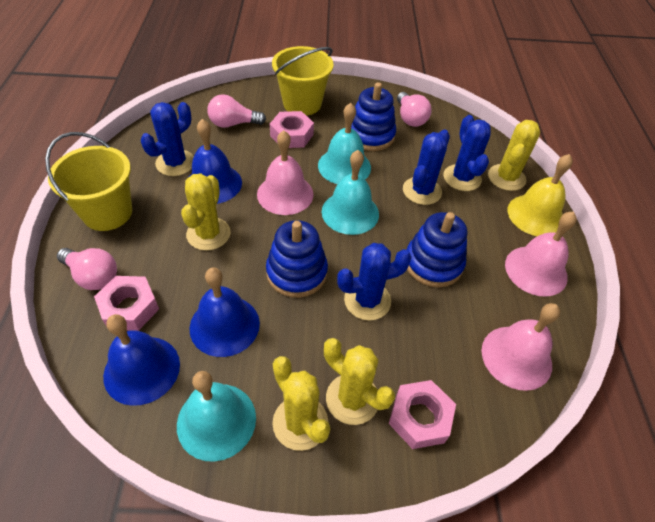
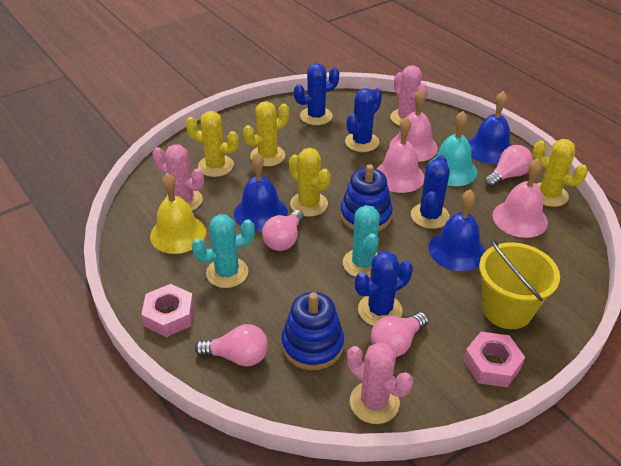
blue stacking toy: 3 -> 2
pink cactus: 0 -> 3
pink light bulb: 3 -> 4
pink nut: 3 -> 2
turquoise bell: 3 -> 1
turquoise cactus: 0 -> 2
yellow bucket: 2 -> 1

